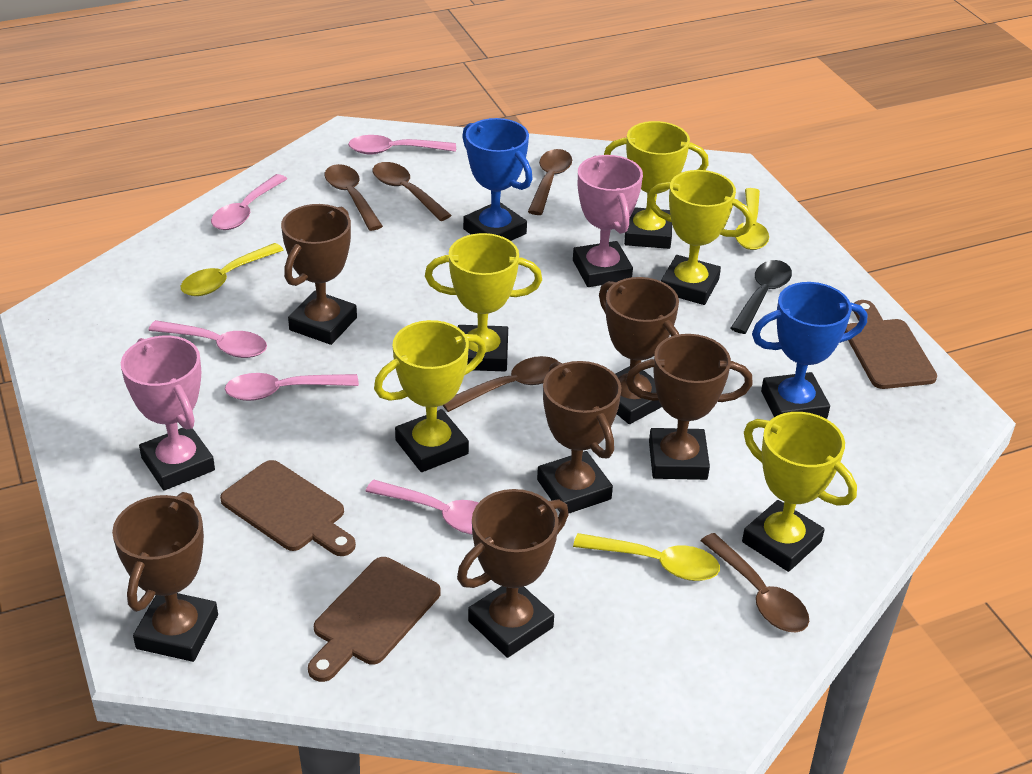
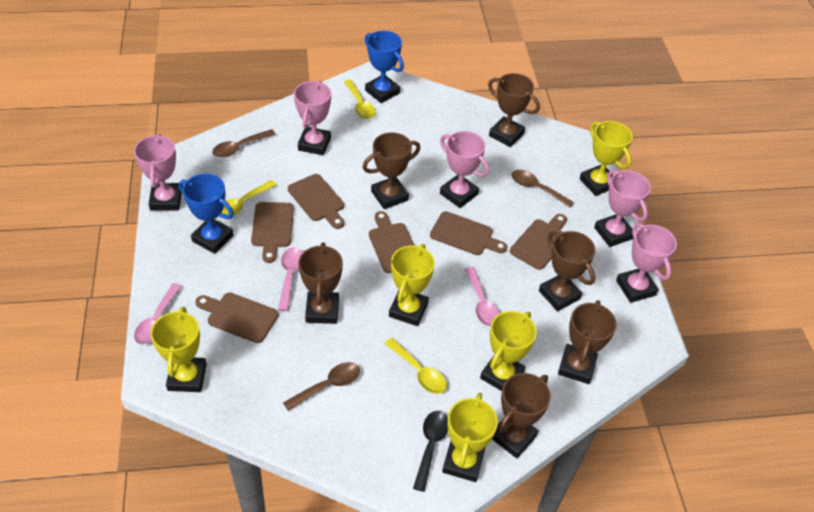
brown cutting board: 3 -> 6
brown spoon: 5 -> 3
pink spoon: 5 -> 3
pink trophy: 2 -> 5

